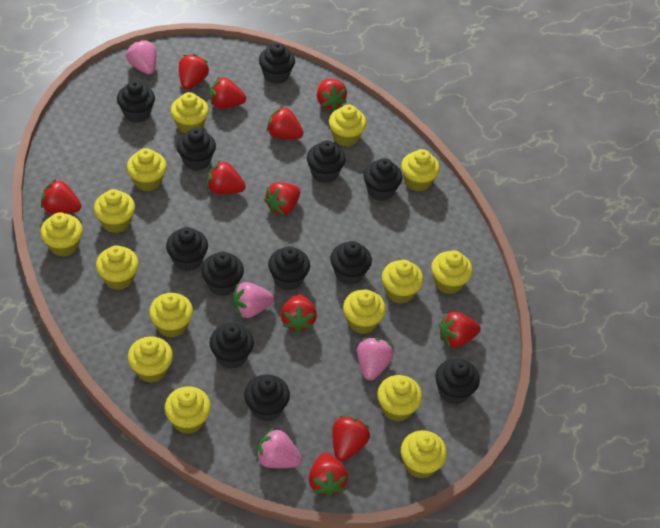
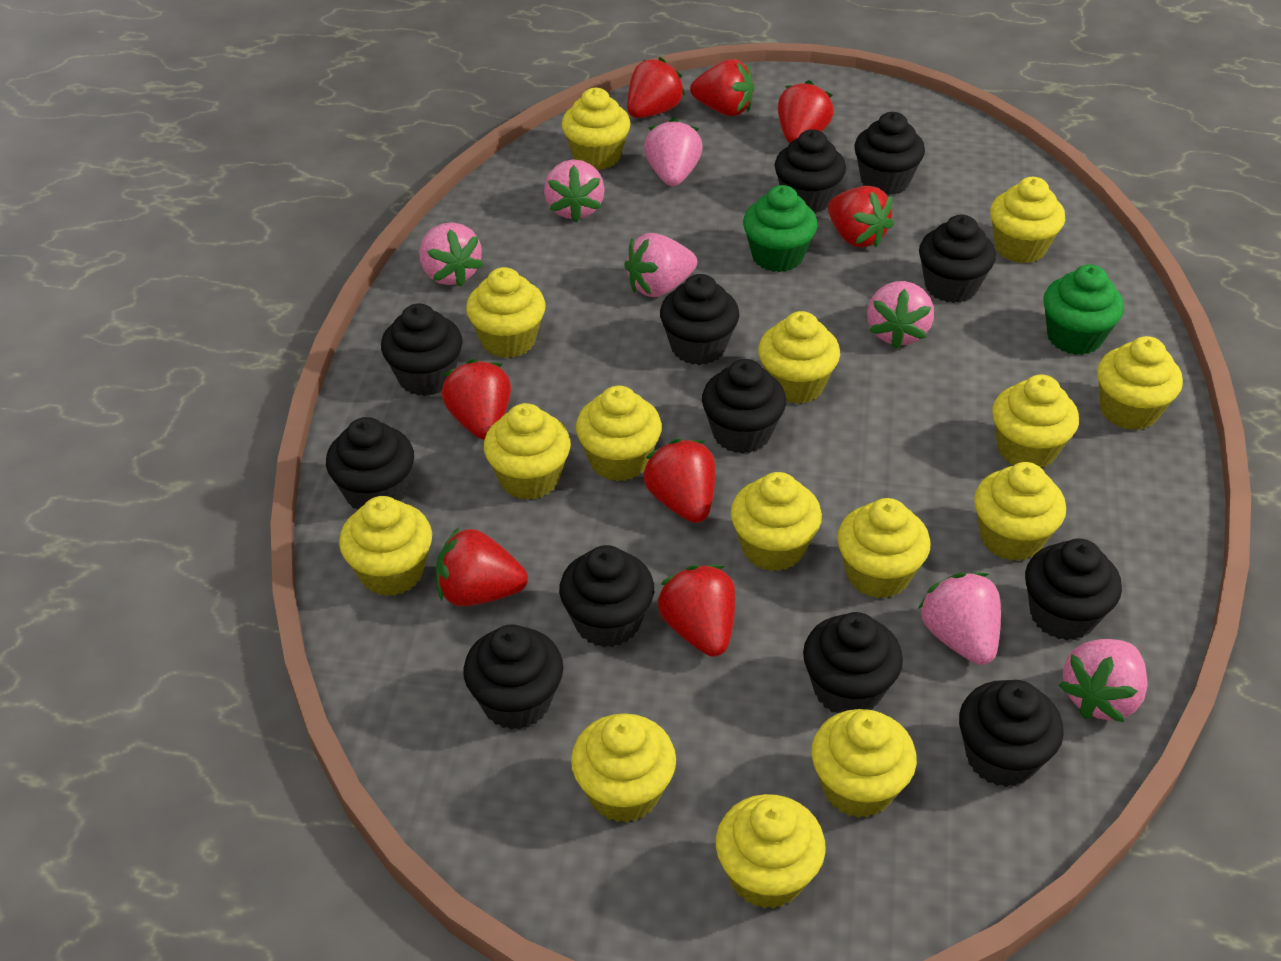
green cupcake: 0 -> 2
pink strawberry: 4 -> 7
red strawberry: 11 -> 8

